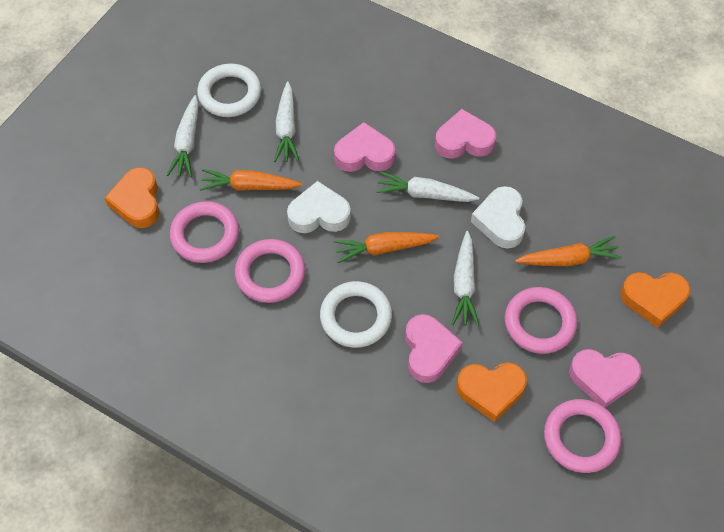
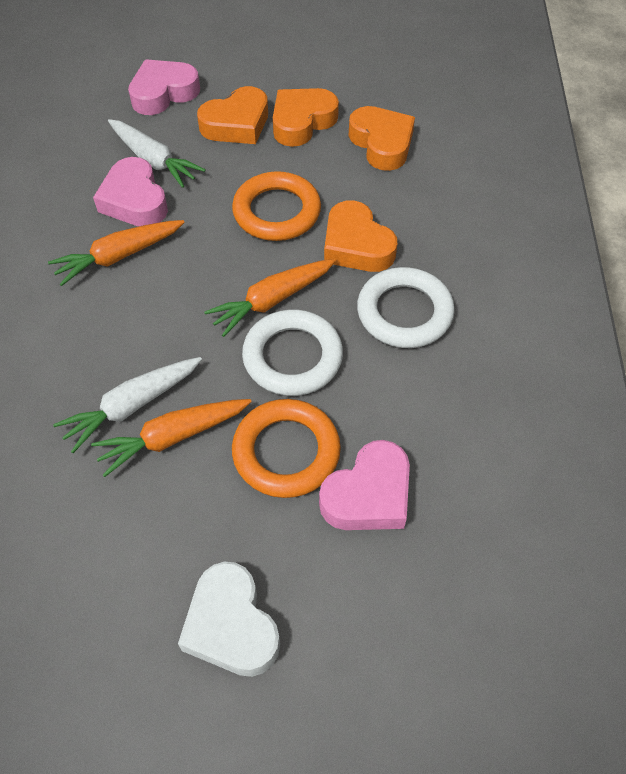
orange heart: 3 -> 4
orange ring: 0 -> 2
pink heart: 4 -> 3
pink ring: 4 -> 0
white carrot: 4 -> 2
white heart: 2 -> 1

